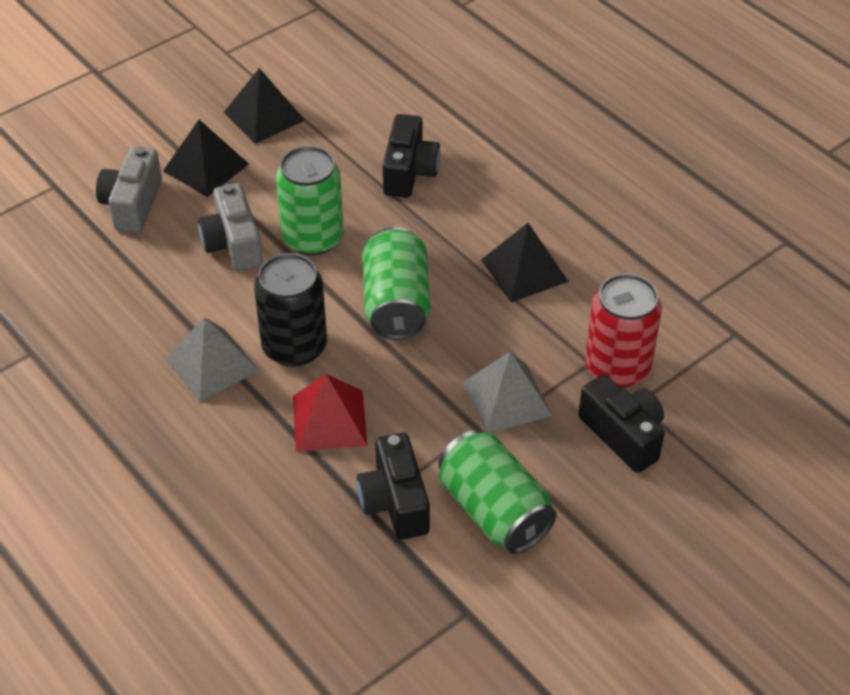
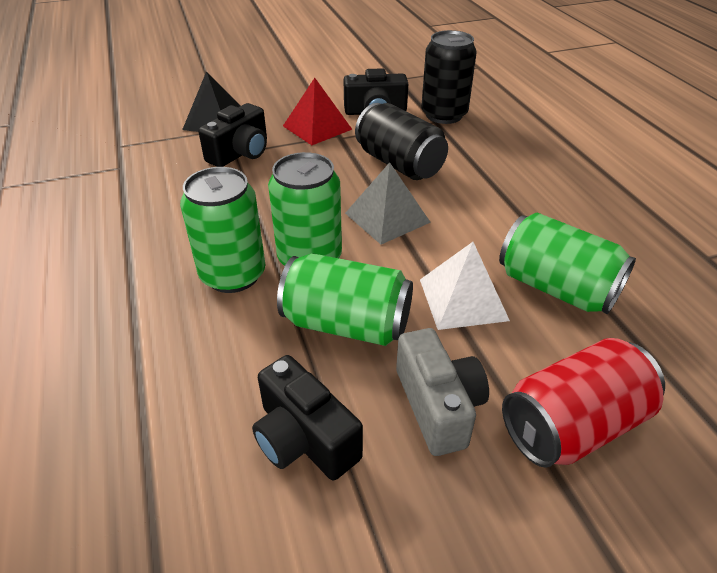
black can: 1 -> 2
black pyramid: 3 -> 1
green can: 3 -> 4
grey camera: 2 -> 1
grey pyramid: 2 -> 1
white pyramid: 0 -> 1

